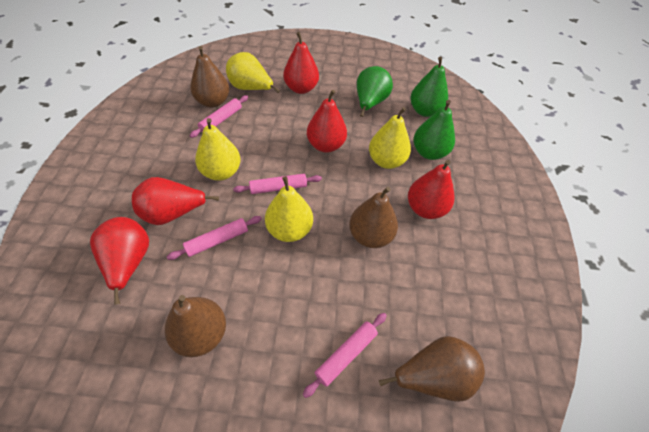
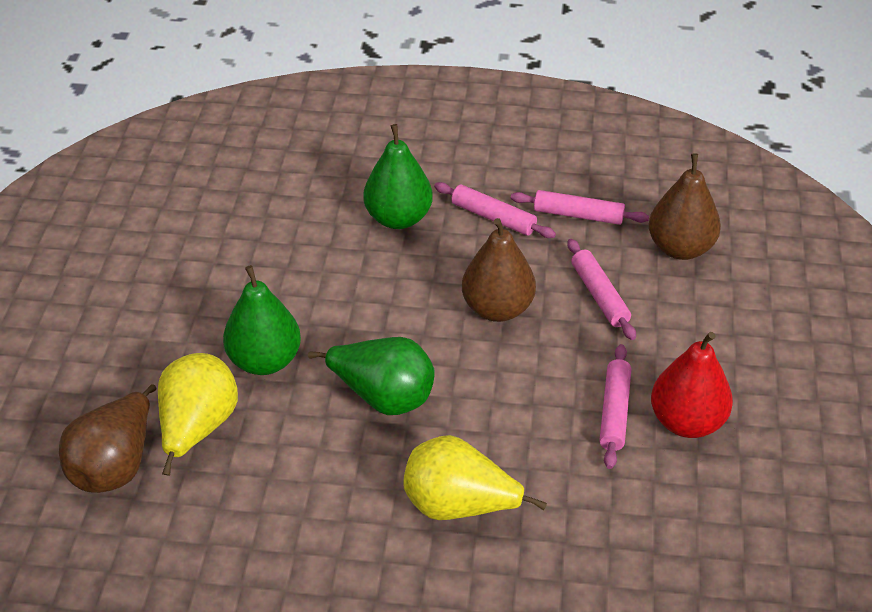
brown pear: 4 -> 3
red pear: 5 -> 1
yellow pear: 4 -> 2

